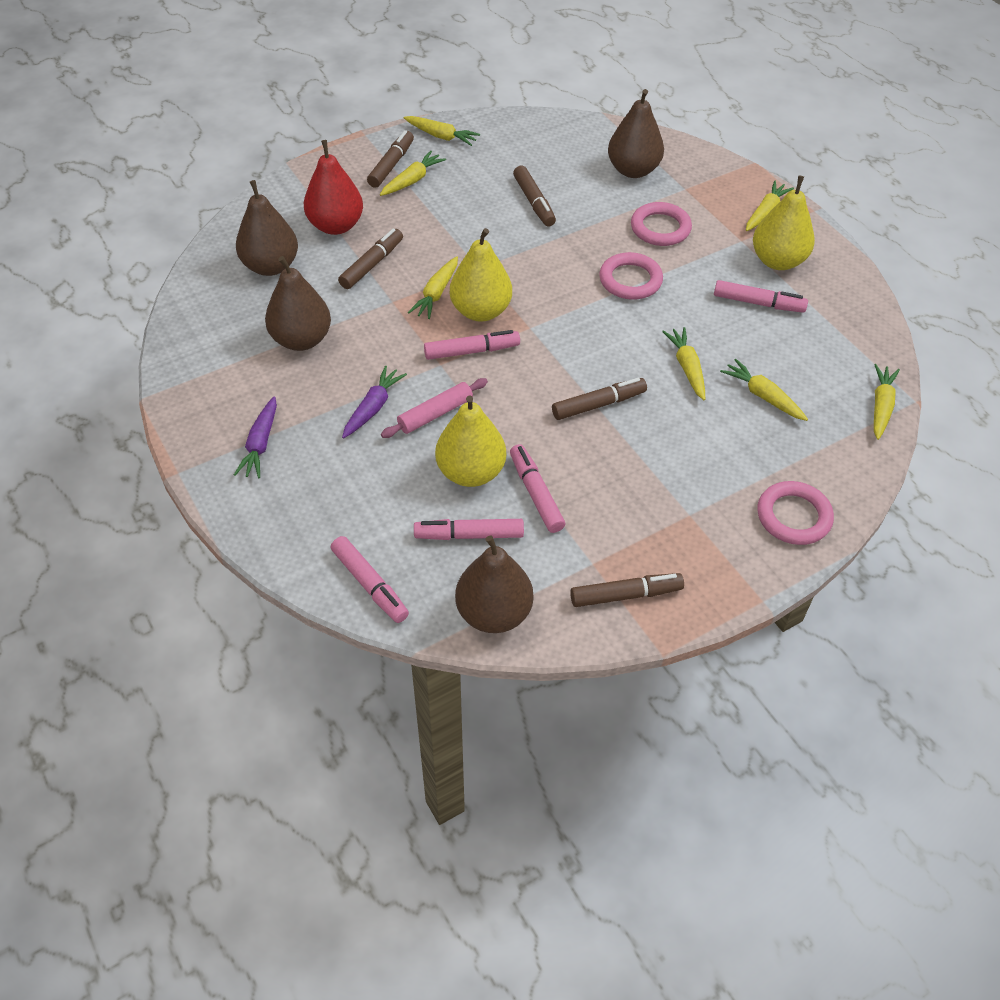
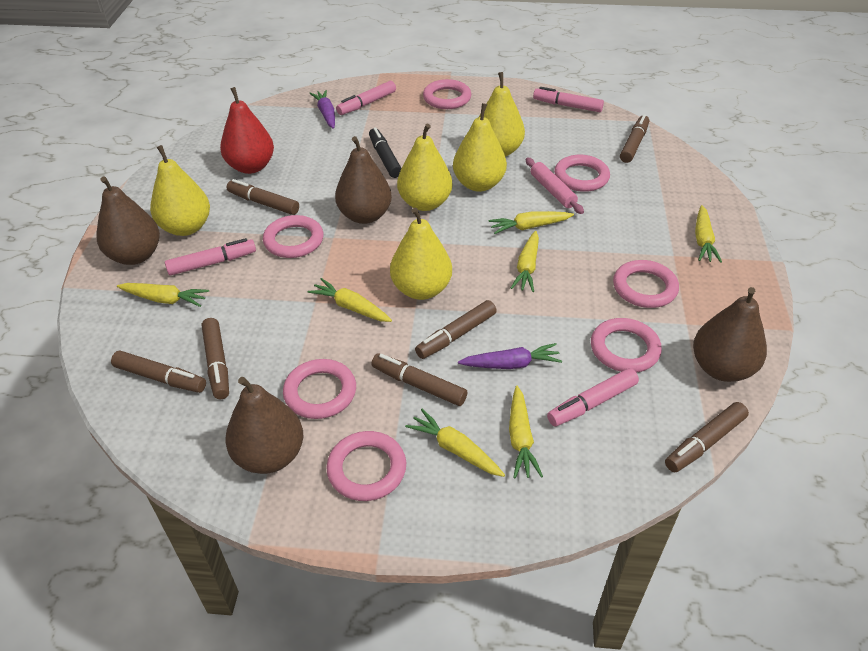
black marker: 0 -> 1
brown marker: 5 -> 7
pink marker: 5 -> 4
pink ring: 3 -> 7
yellow pear: 3 -> 5

